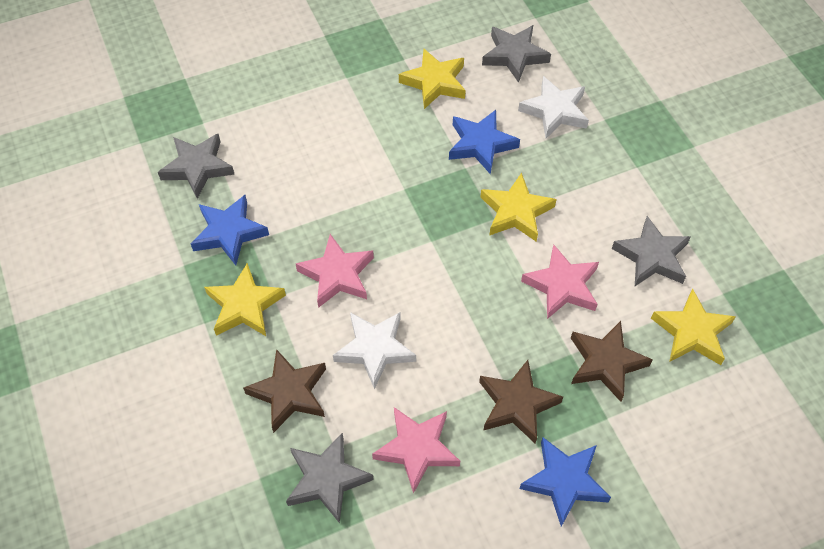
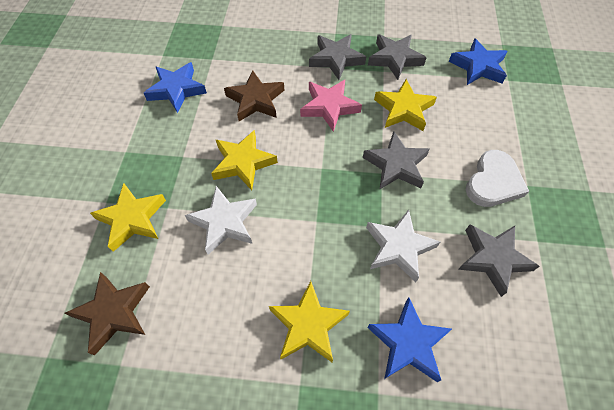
brown star: 3 -> 2
pink star: 3 -> 1
white heart: 0 -> 1

